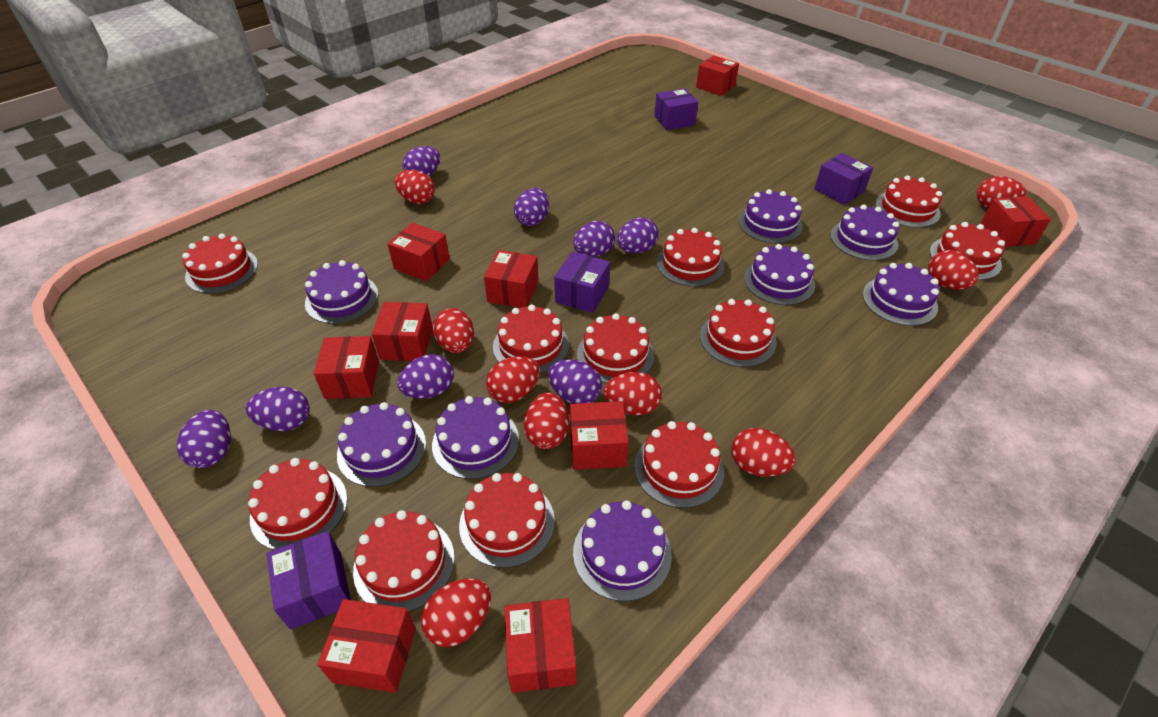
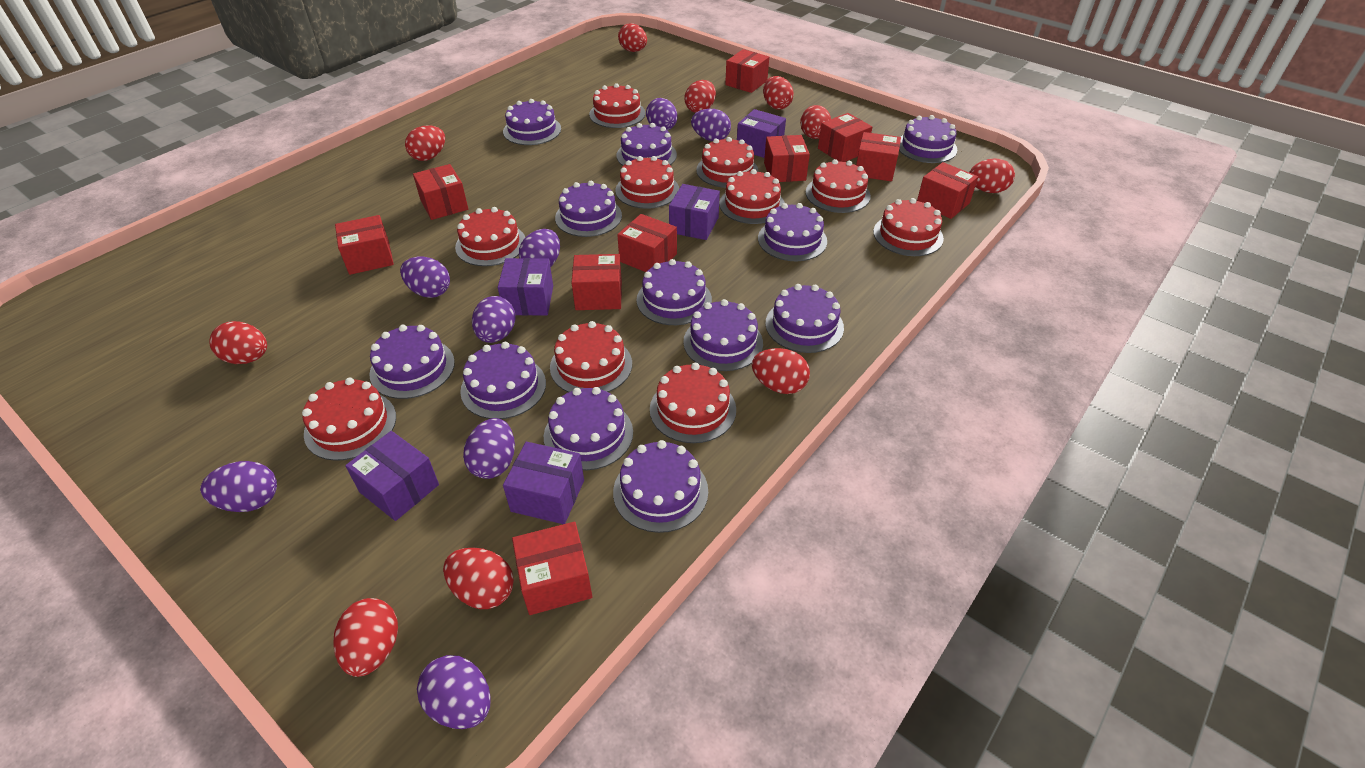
purple box: 4 -> 5
purple cake: 8 -> 12
red box: 9 -> 10
red cake: 11 -> 10
red egg: 9 -> 10

